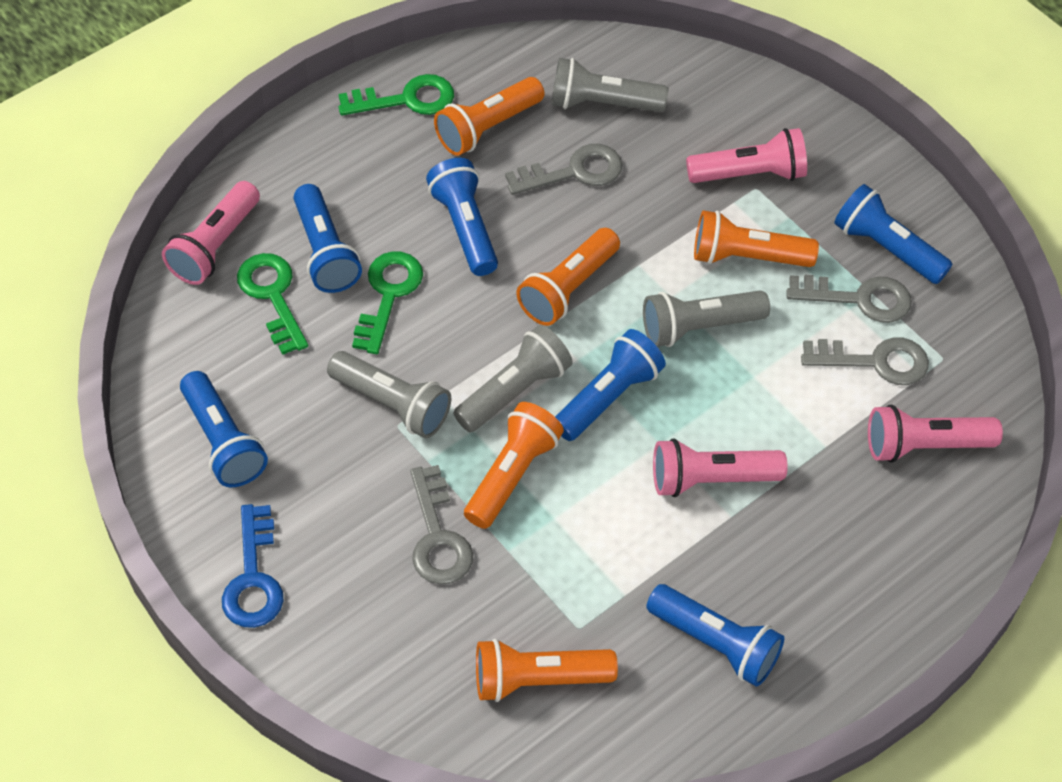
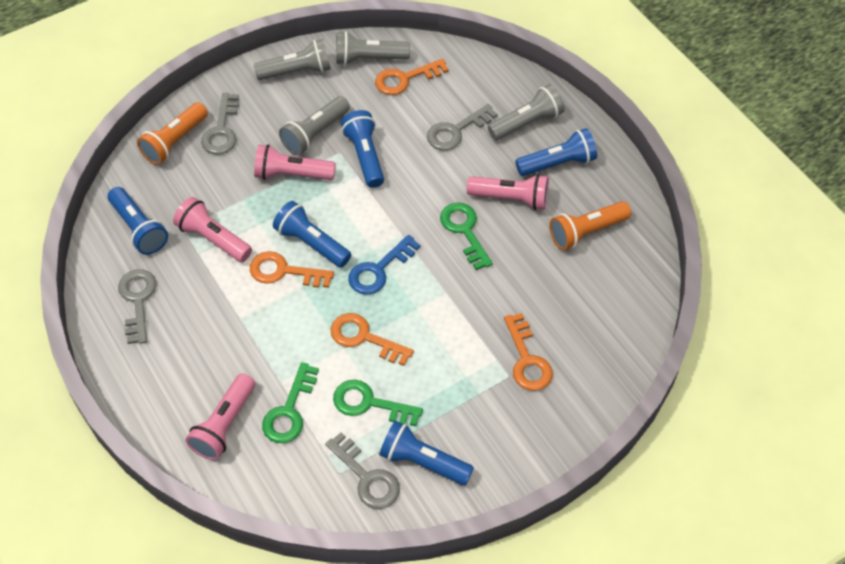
blue flashlight: 6 -> 5
orange flashlight: 5 -> 2
orange key: 0 -> 4

